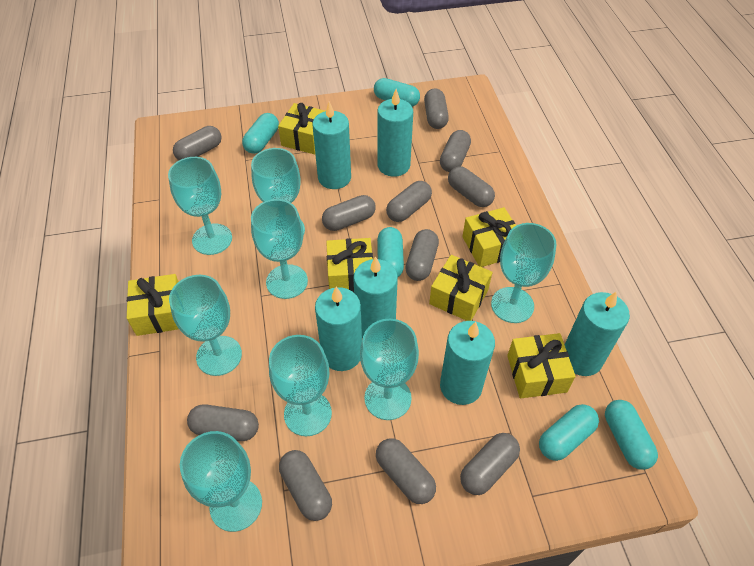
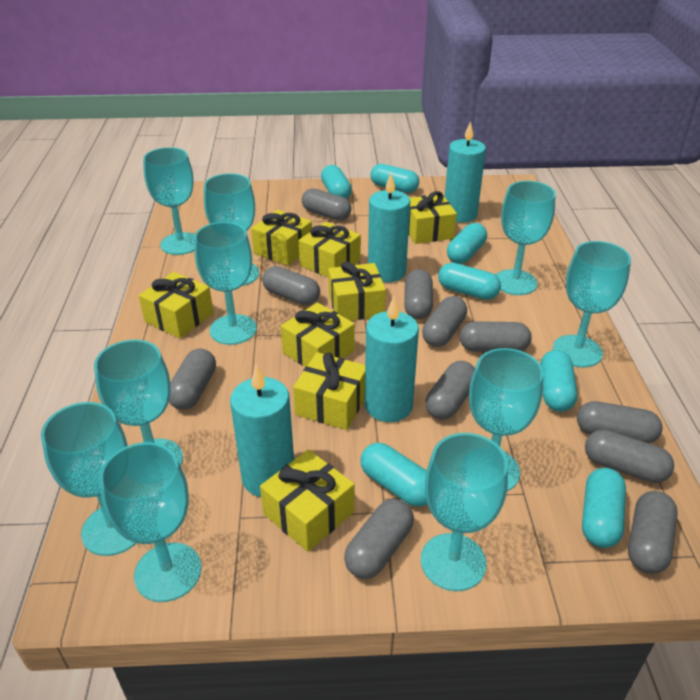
turquoise candle: 6 -> 4
turquoise capsule: 5 -> 7
turquoise goblet: 8 -> 10
yellow gift: 6 -> 8

